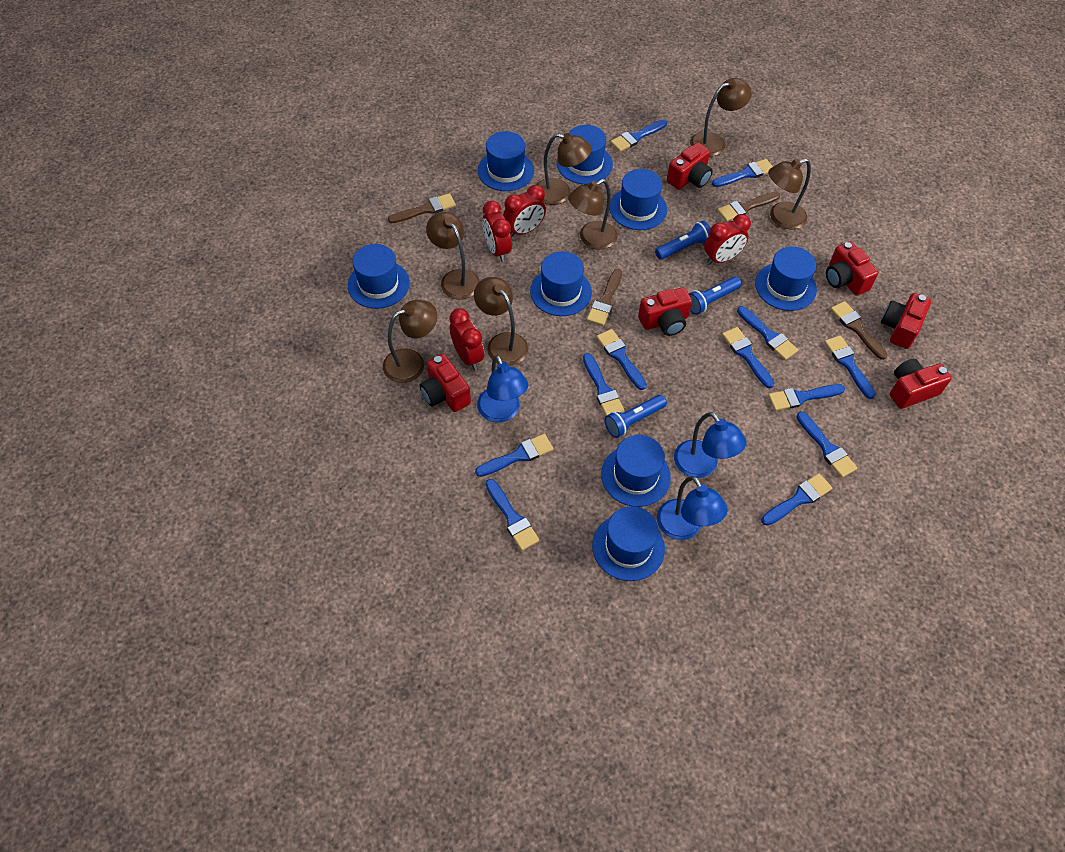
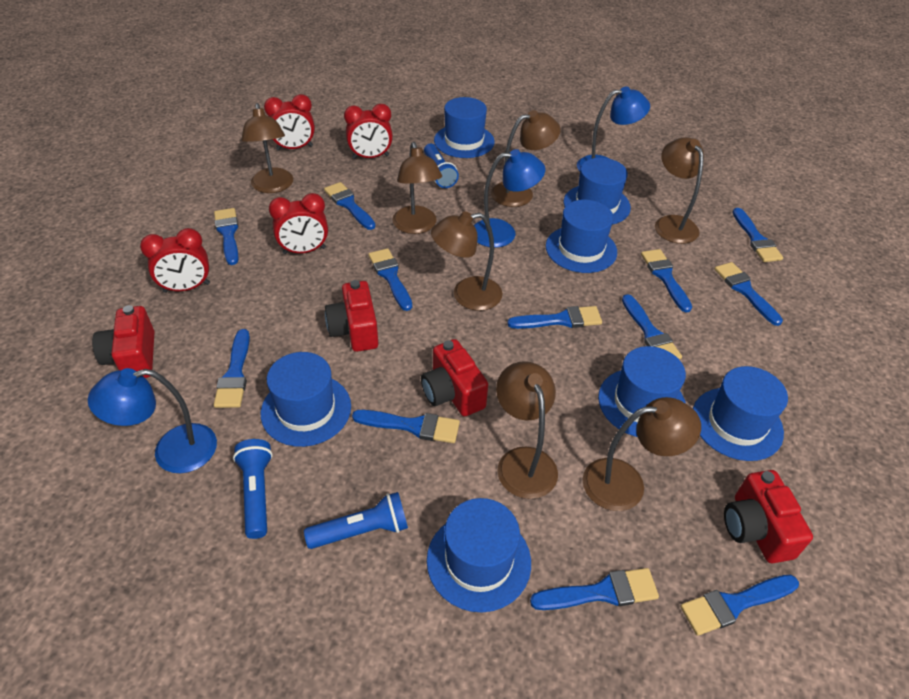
blue hat: 8 -> 7
brown brush: 4 -> 0
red camera: 6 -> 4

